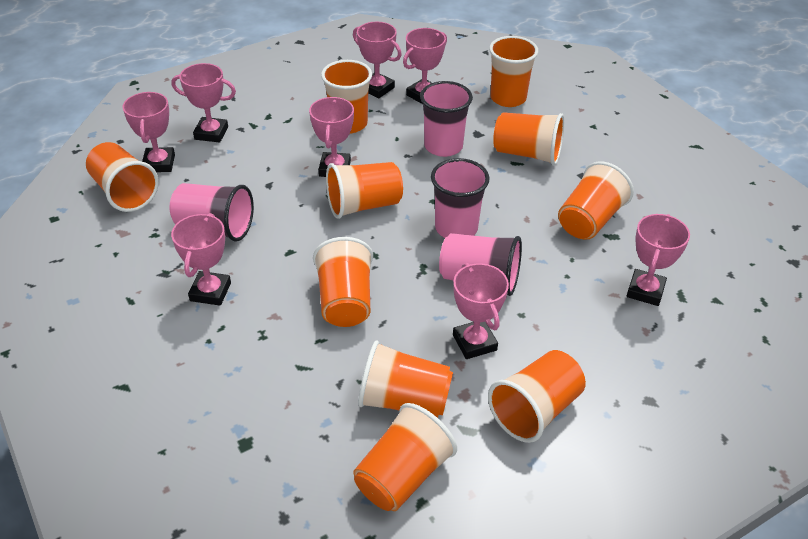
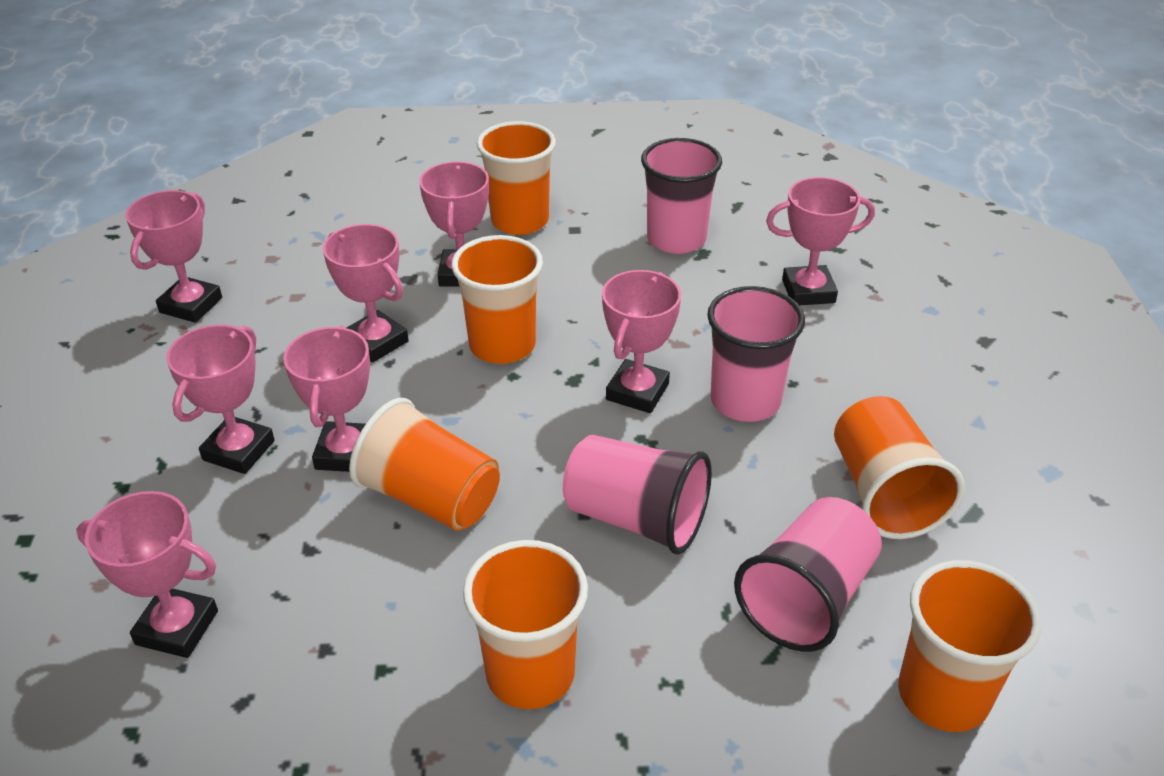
orange cup: 10 -> 6

